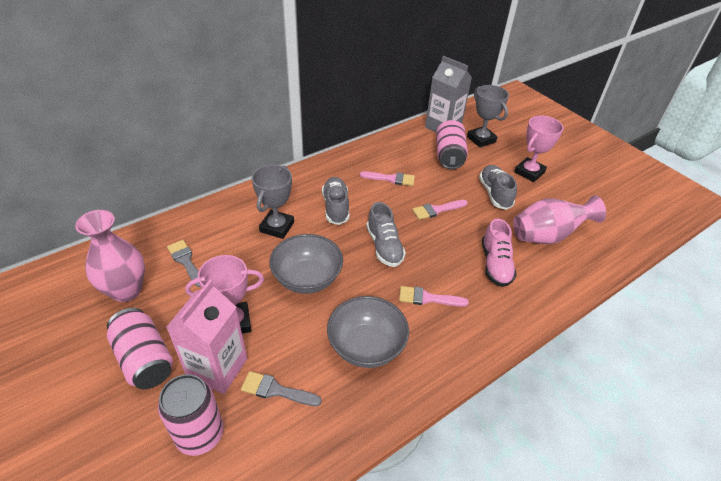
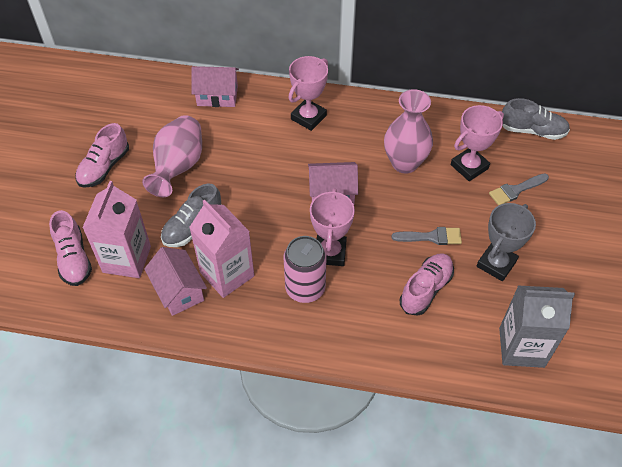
grey bowl: 2 -> 0
grey shoe: 3 -> 2
grey trophy: 2 -> 1
pink brush: 3 -> 0
pink can: 3 -> 1
pink carton: 1 -> 2
pink house: 0 -> 3
pink shoe: 1 -> 3
pink trophy: 2 -> 3

